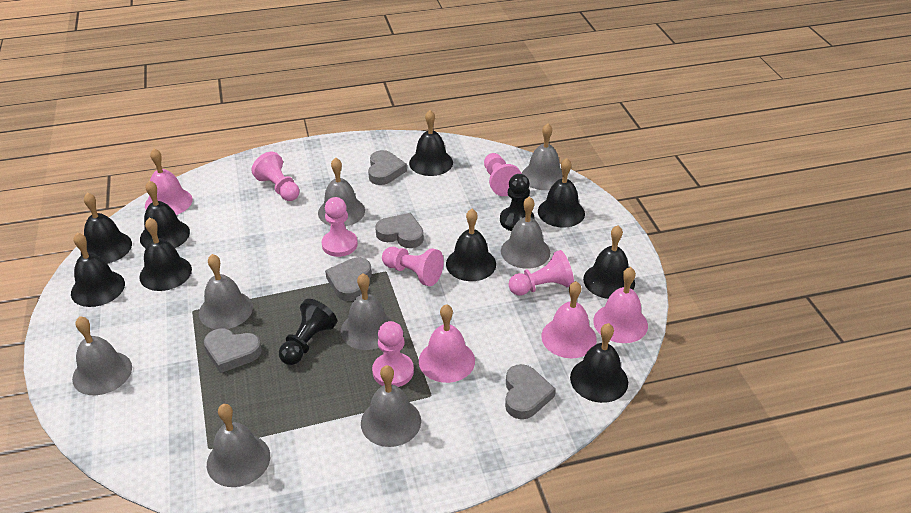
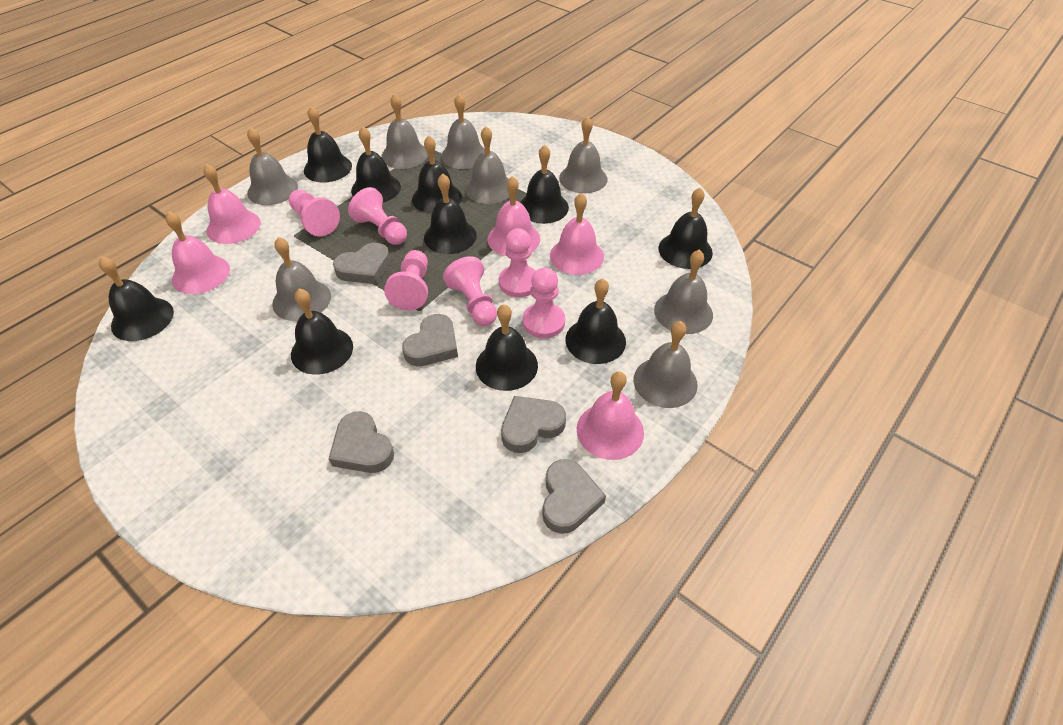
black bell: 9 -> 10
black pawn: 2 -> 0
pink bell: 4 -> 5

